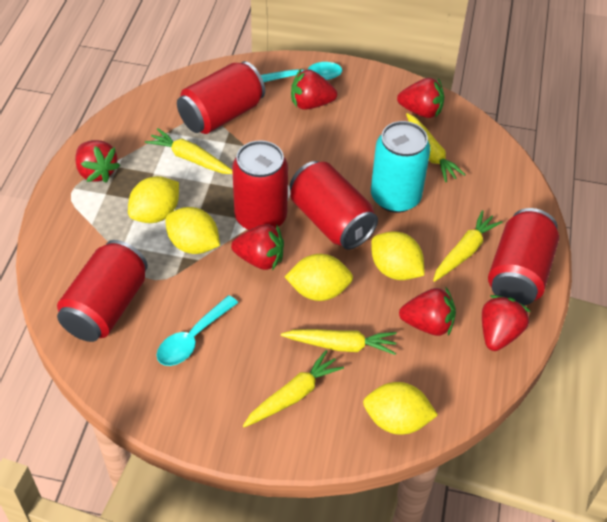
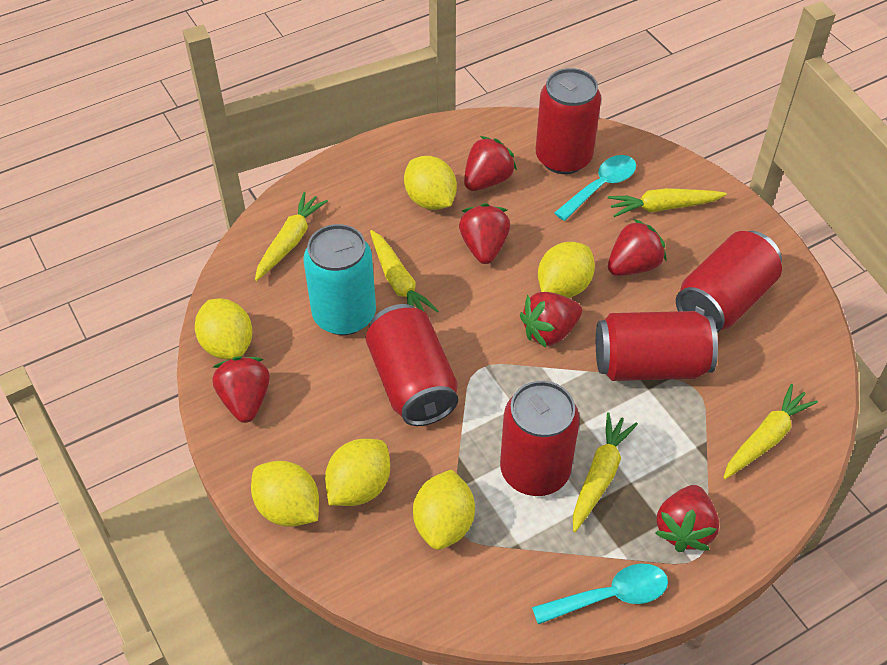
yellow lemon: 5 -> 6

